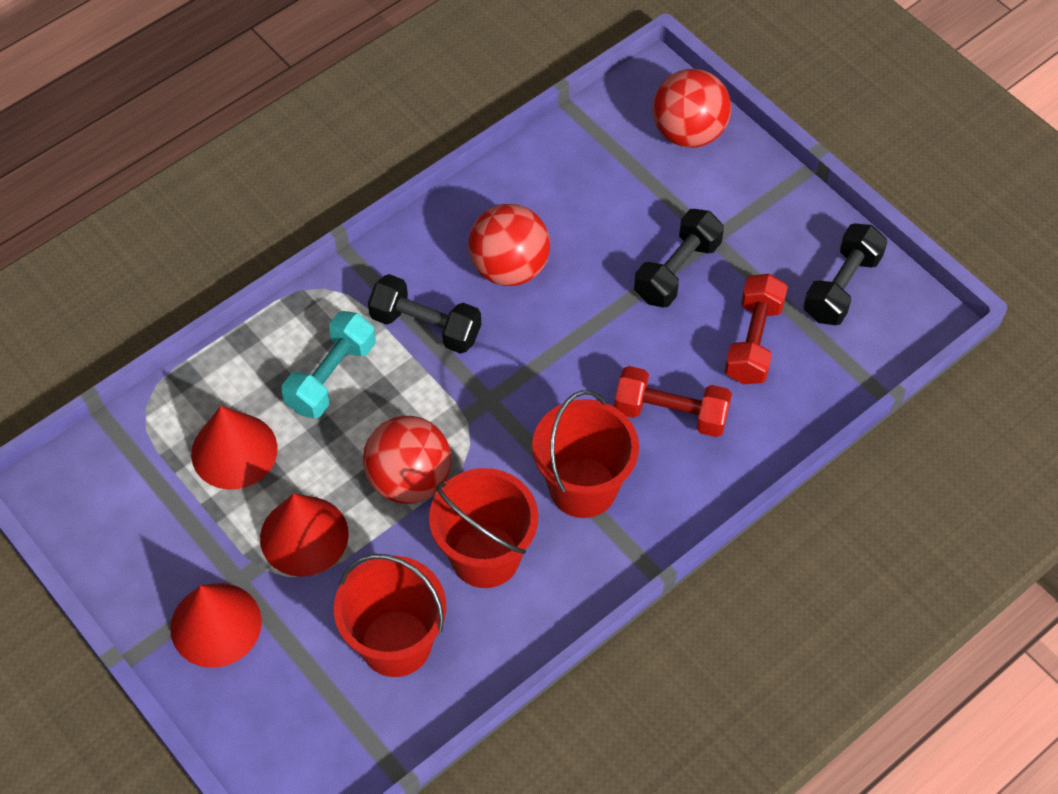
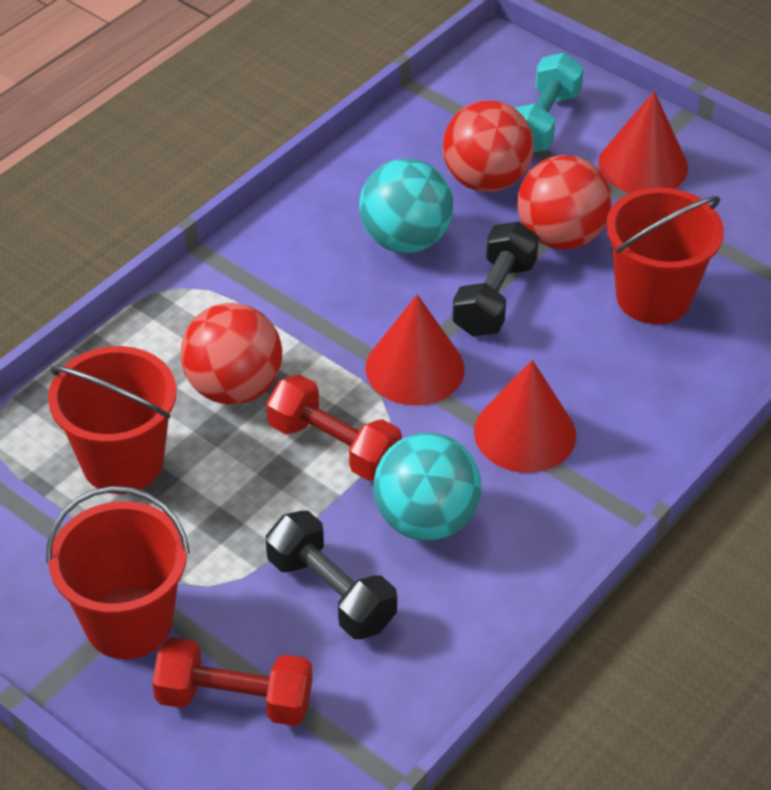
black dumbbell: 3 -> 2
turquoise ball: 0 -> 2

